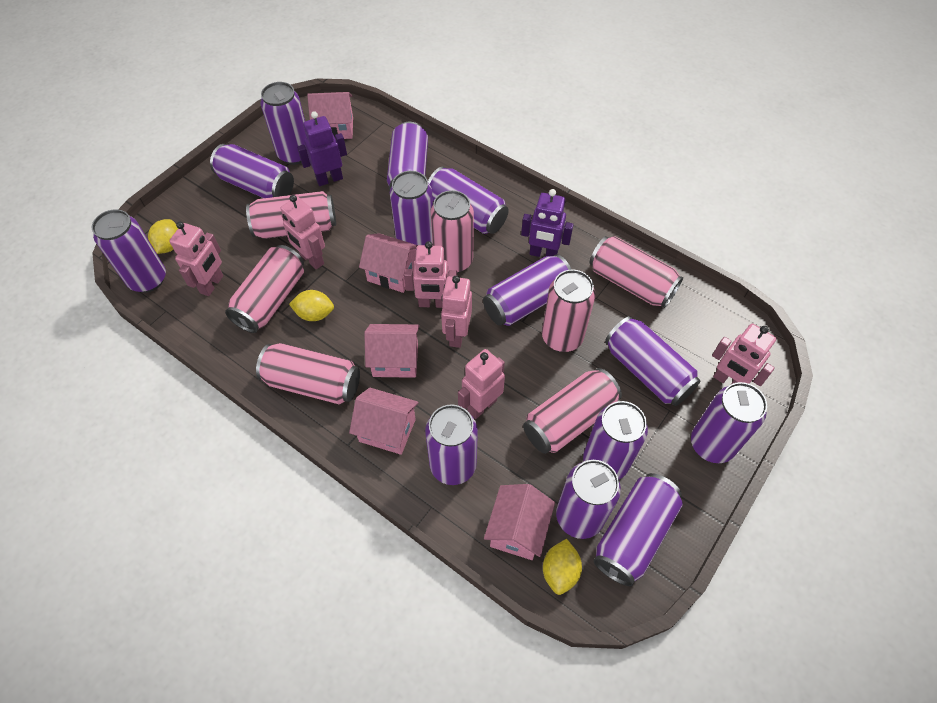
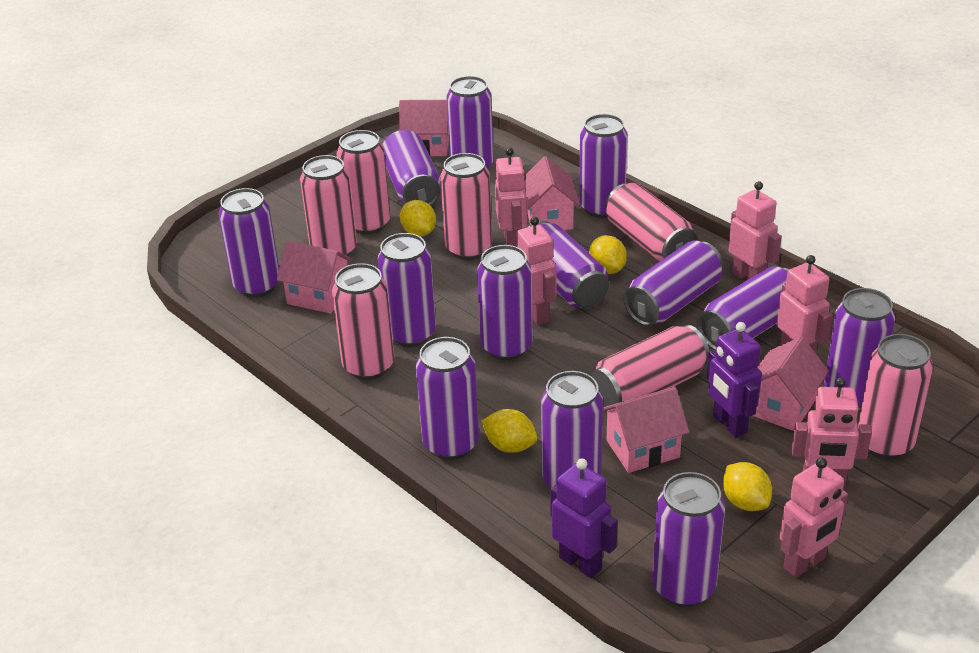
yellow lemon: 3 -> 4

